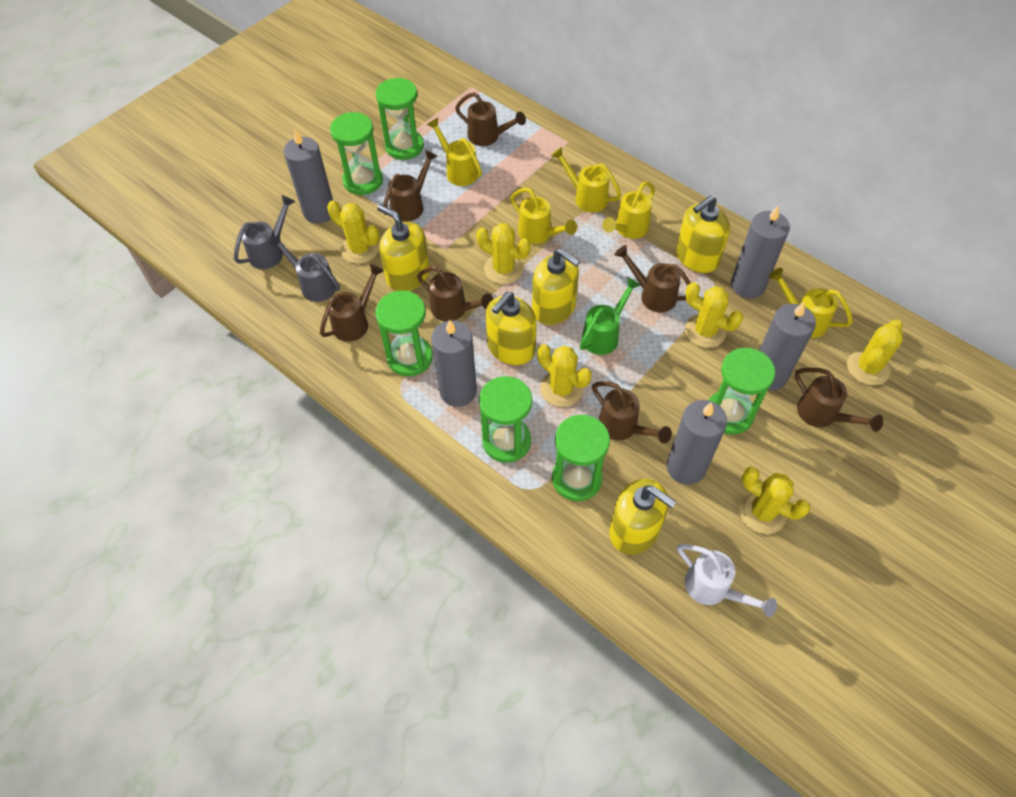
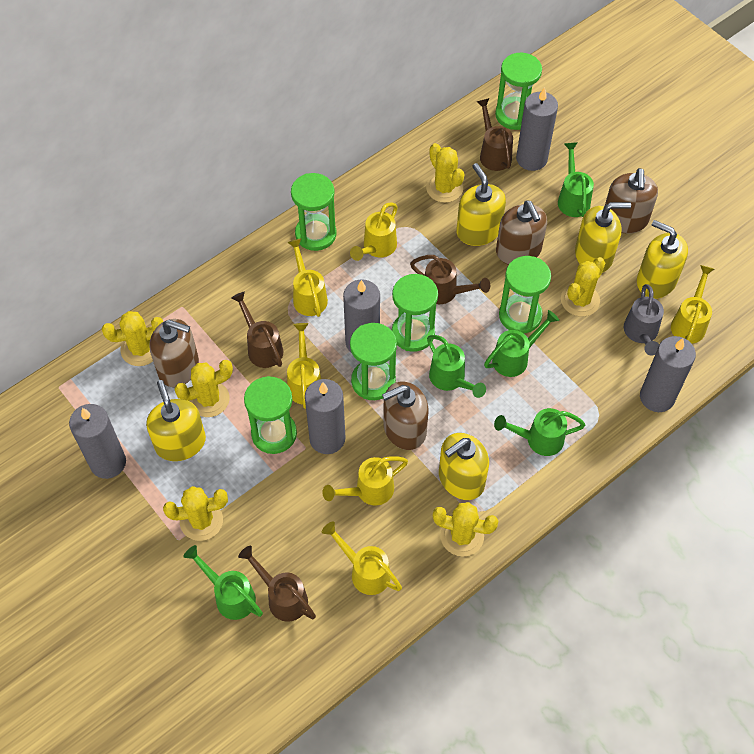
brown soap dispenser: 0 -> 4
brown watering can: 7 -> 4
green watering can: 1 -> 5
grey watering can: 2 -> 1
white watering can: 1 -> 0
yellow watering can: 5 -> 6

